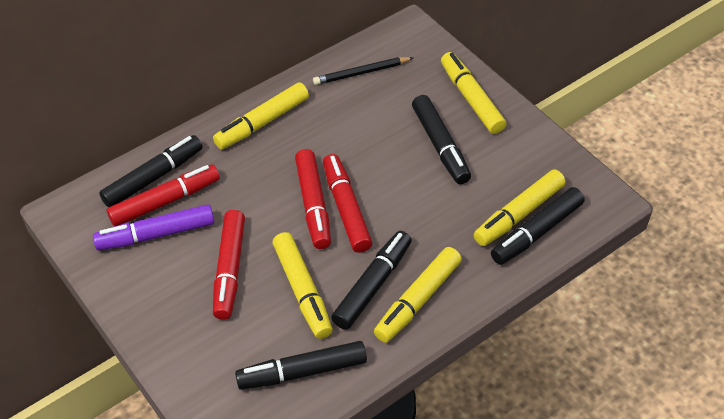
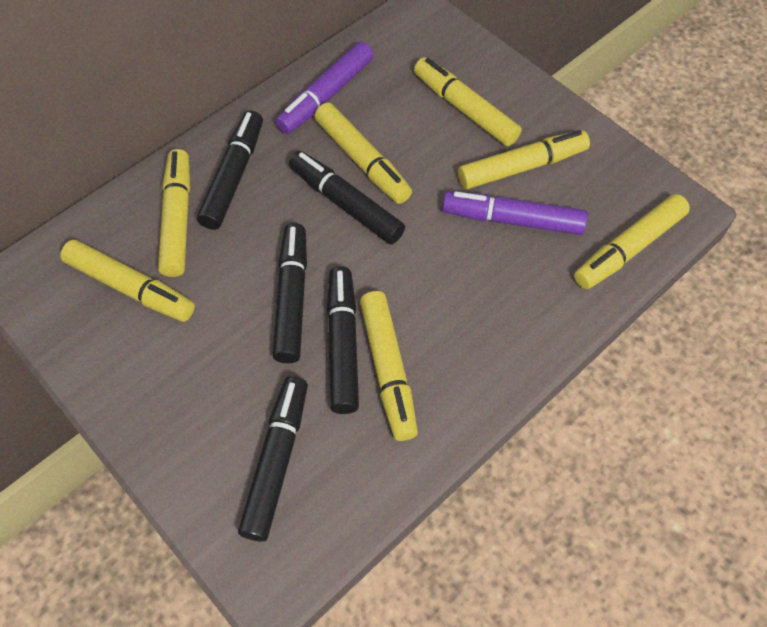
black pencil: 1 -> 0
purple marker: 1 -> 2
red marker: 4 -> 0
yellow marker: 5 -> 7

